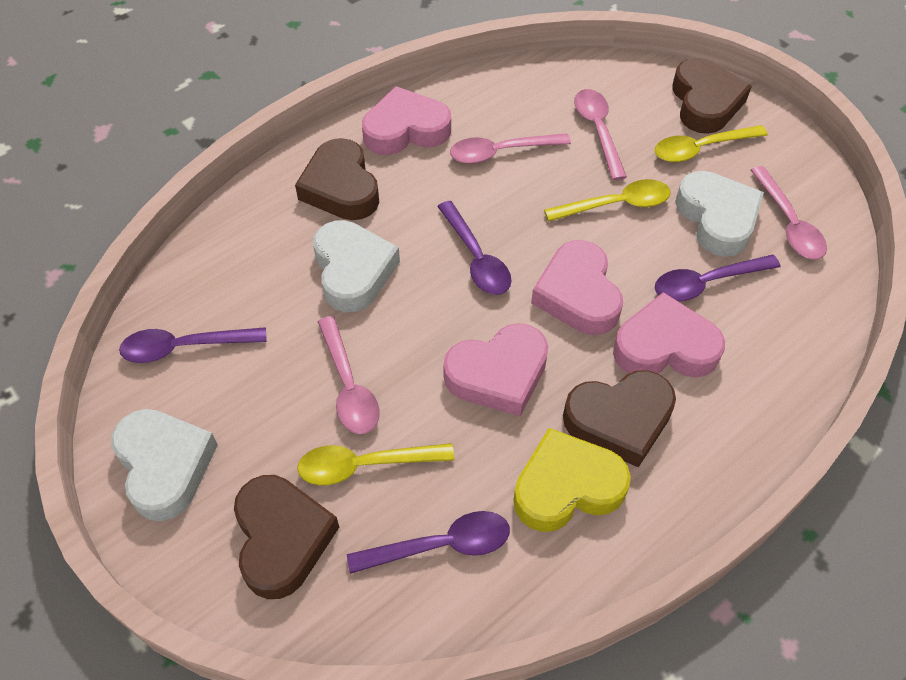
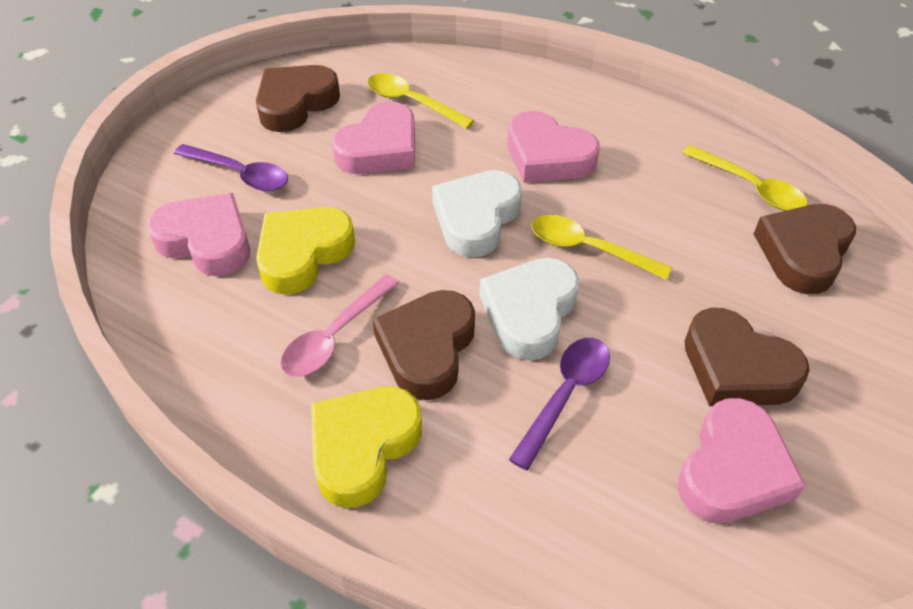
pink spoon: 4 -> 1
purple spoon: 4 -> 2
white heart: 3 -> 2
yellow heart: 1 -> 2

